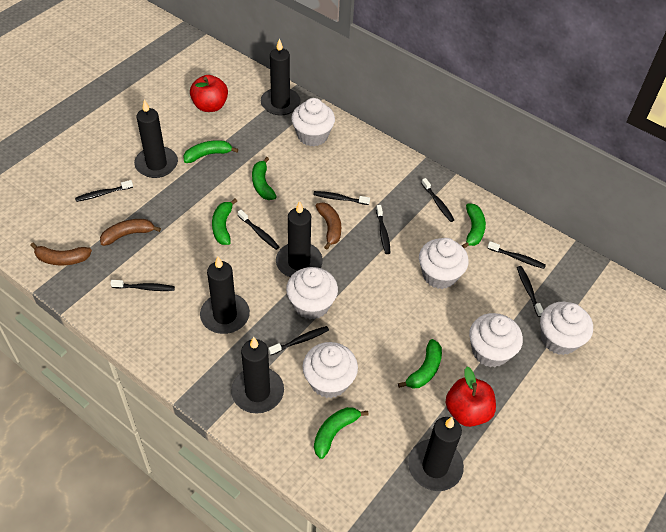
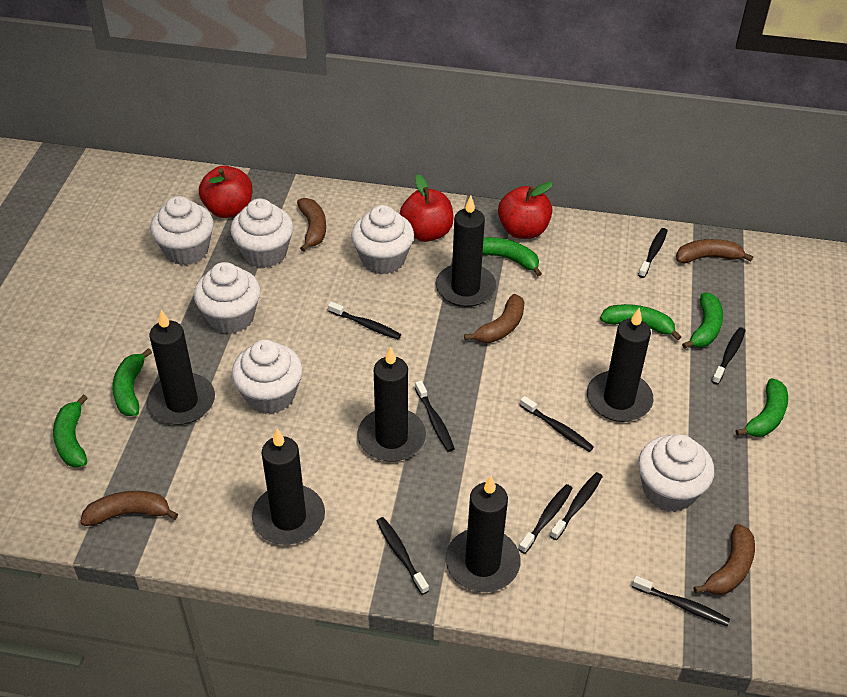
brown banana: 3 -> 5
red apple: 2 -> 3

